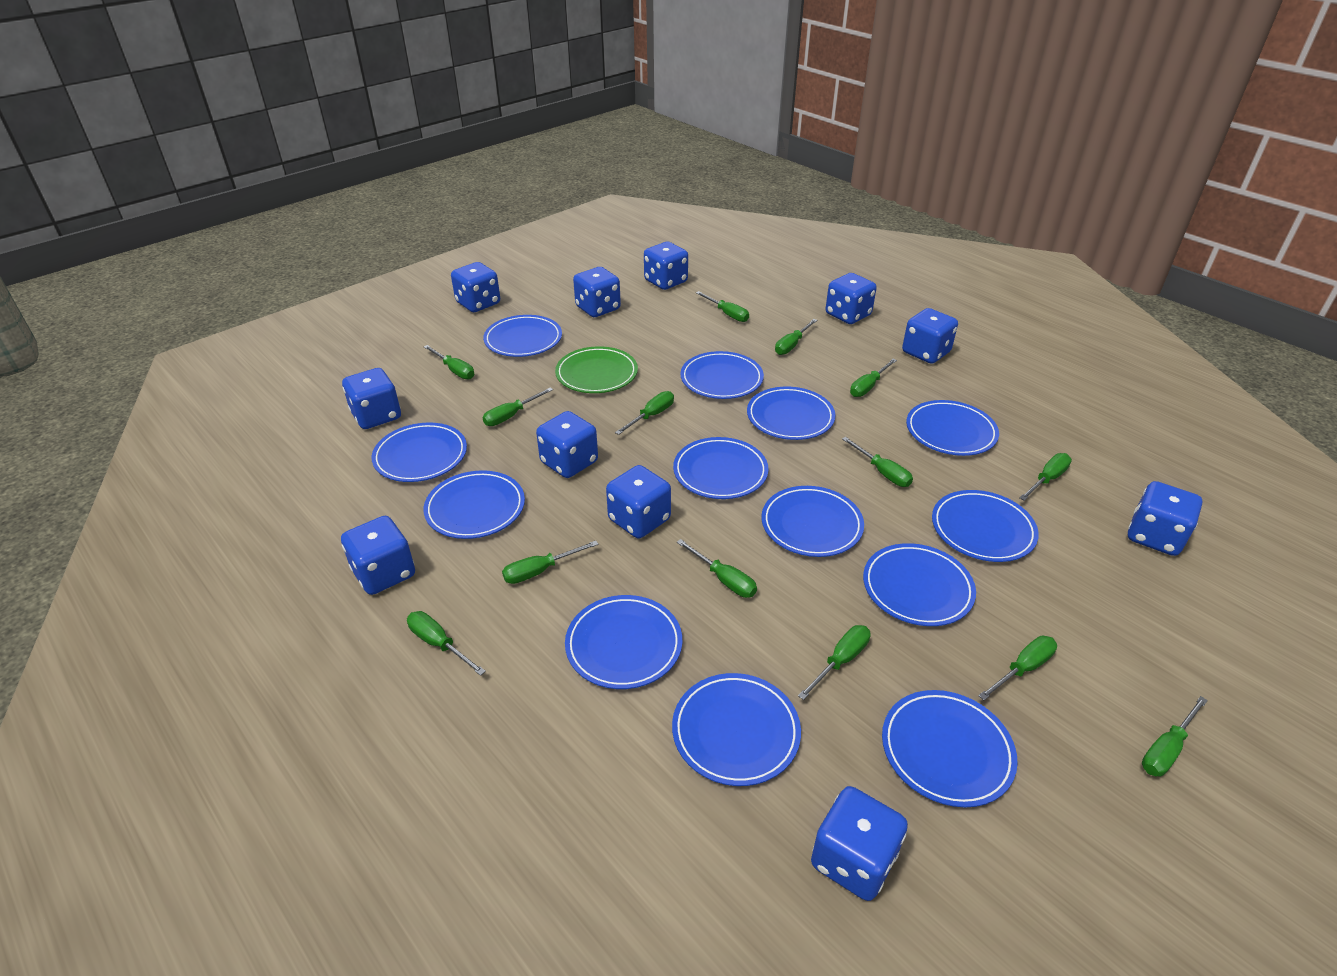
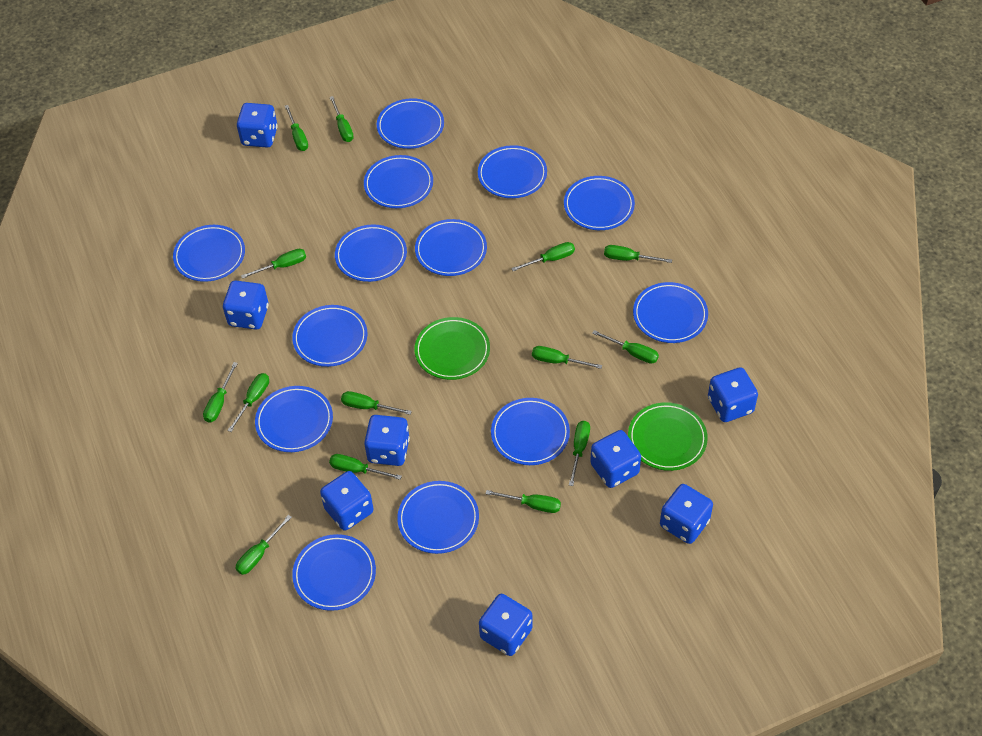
blue dice: 11 -> 8
green plate: 1 -> 2

